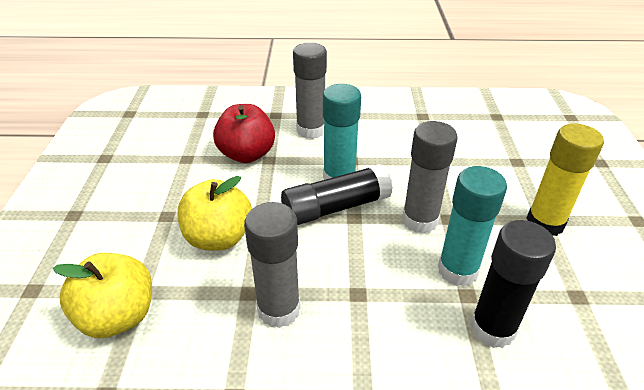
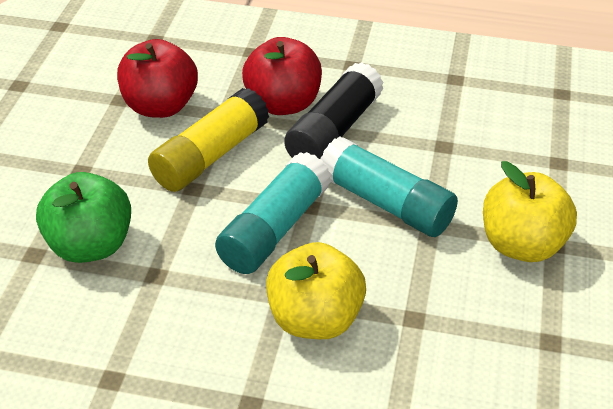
black glue stick: 2 -> 1
green apple: 0 -> 1
grey glue stick: 3 -> 0
red apple: 1 -> 2

